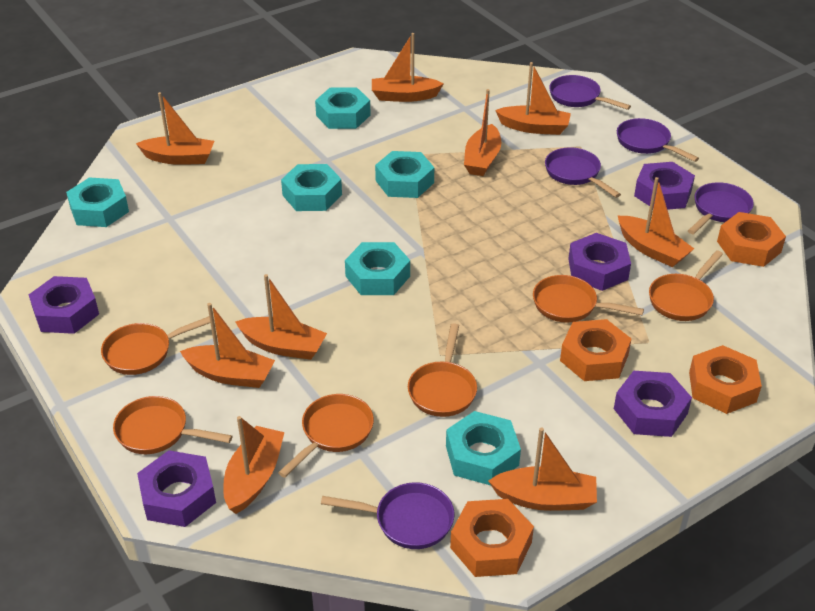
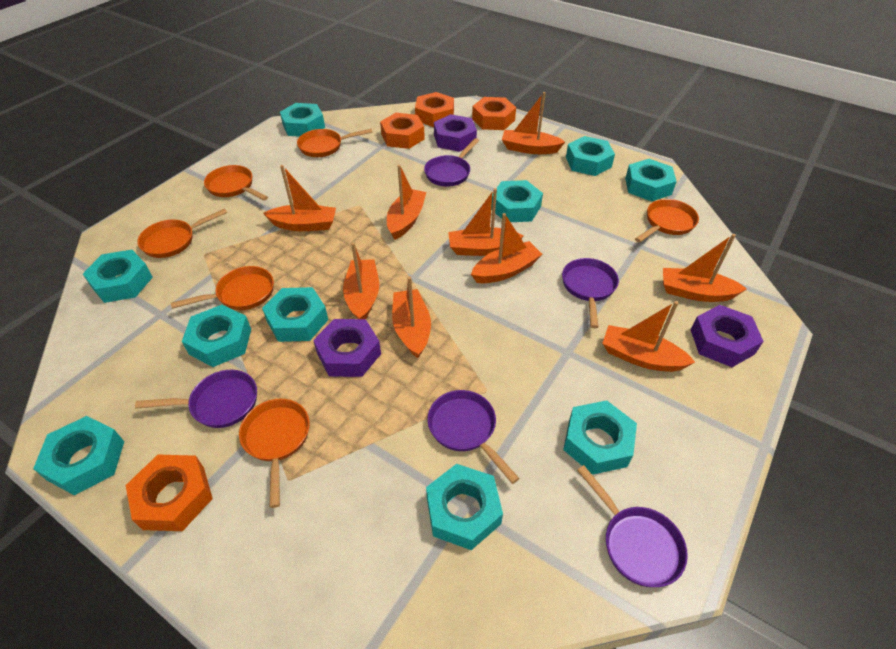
purple nut: 5 -> 3
turquoise nut: 6 -> 10

